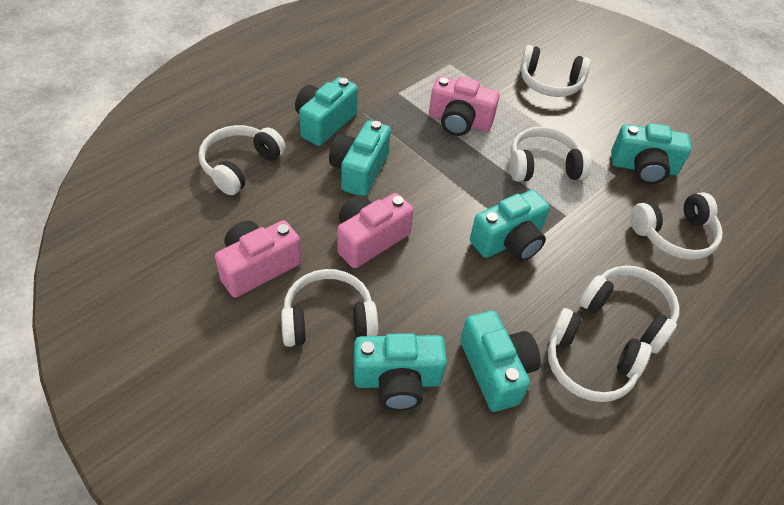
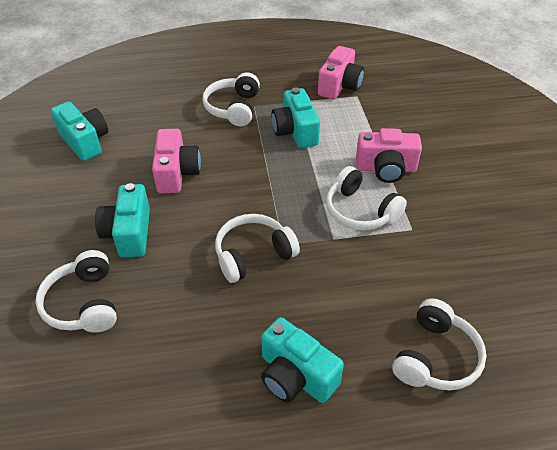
turquoise camera: 6 -> 4
white headphones: 7 -> 5

